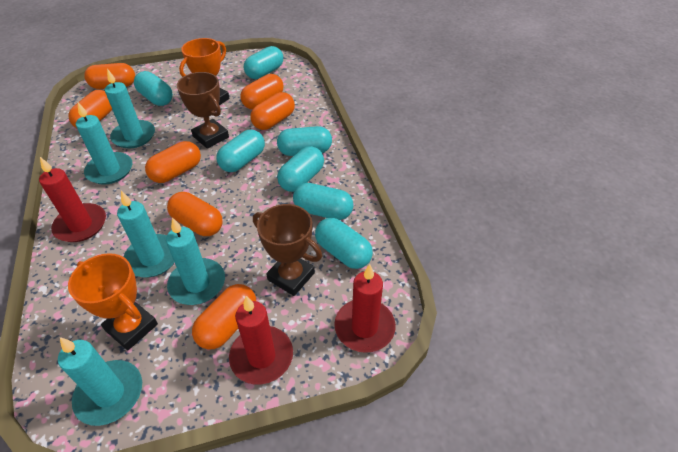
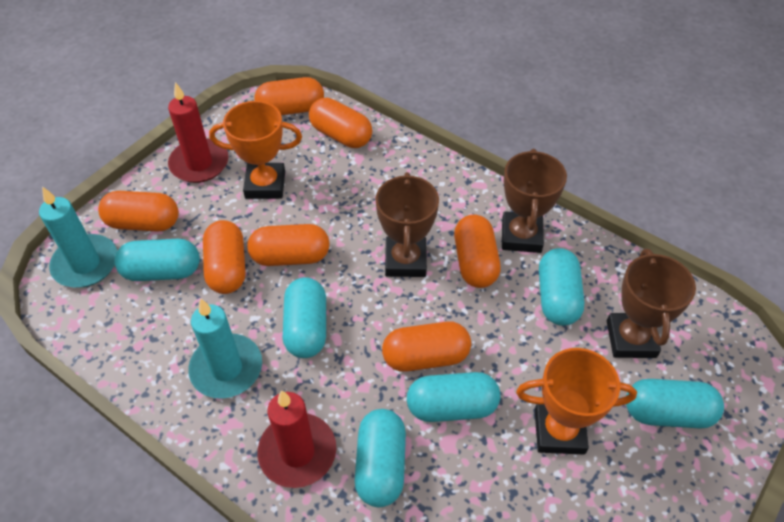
brown trophy: 2 -> 3
red candle: 3 -> 2
turquoise candle: 5 -> 2
turquoise capsule: 7 -> 6

